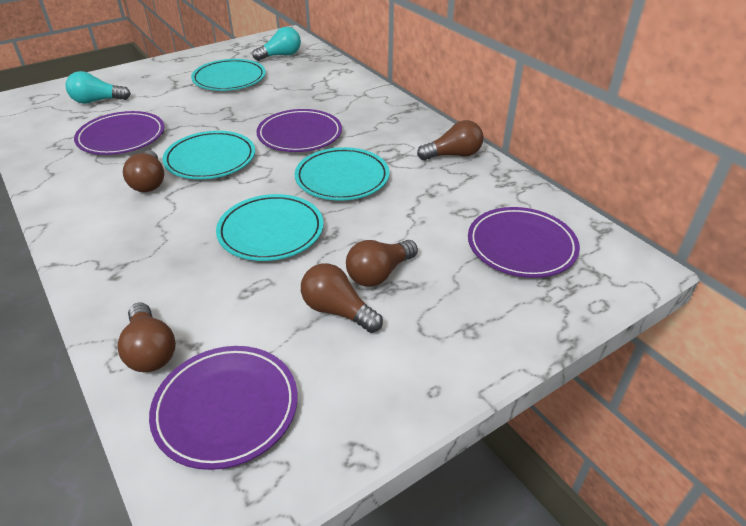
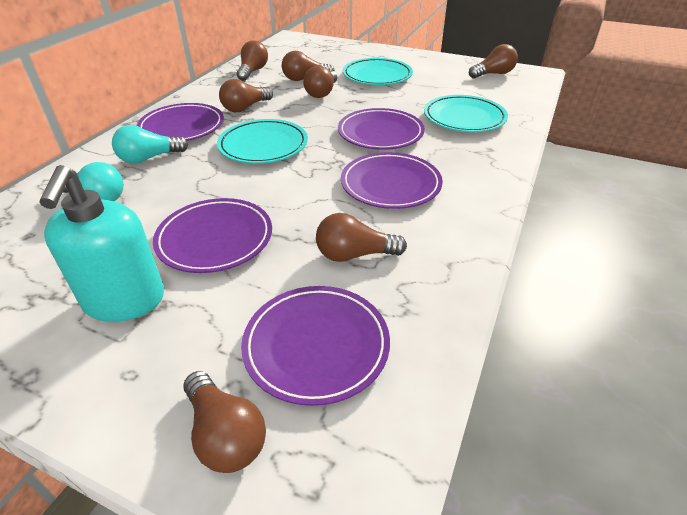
brown light bulb: 5 -> 7
purple plate: 4 -> 5
turquoise plate: 4 -> 3
turquoise soap dispenser: 0 -> 1

